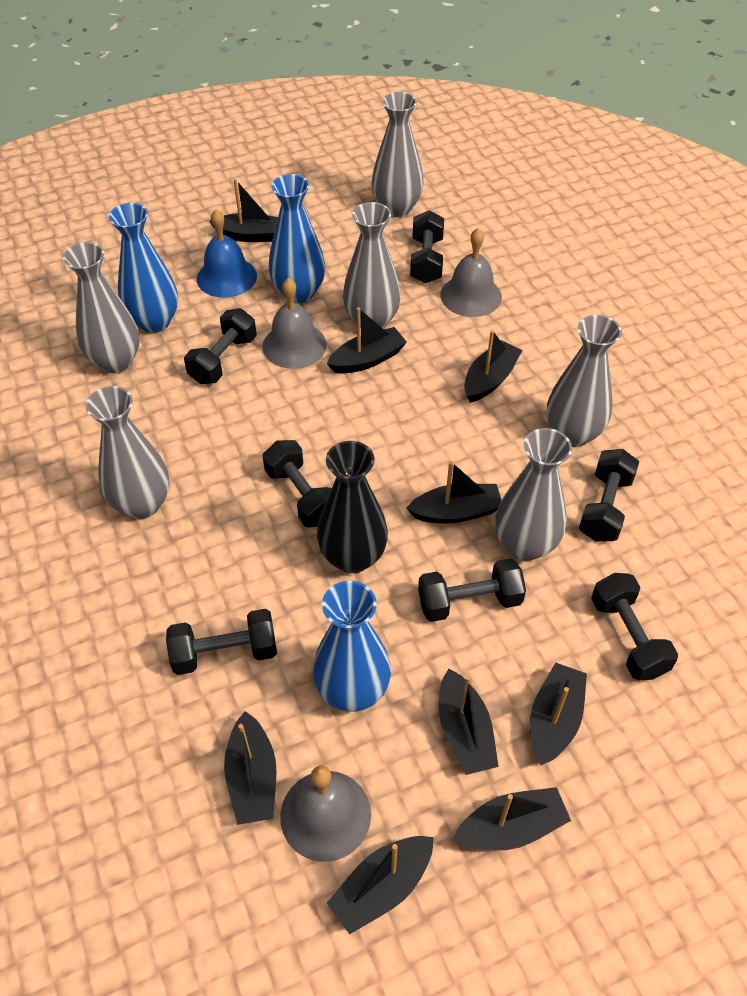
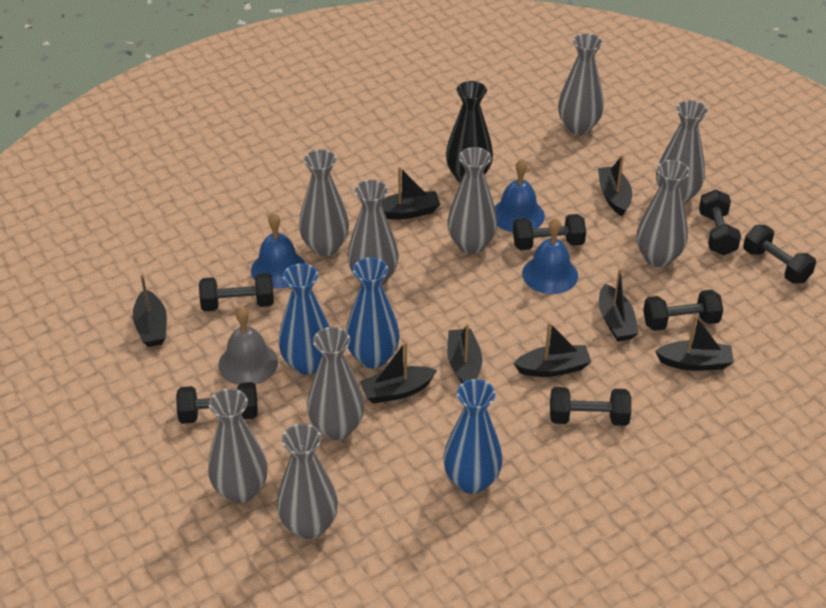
black boat: 9 -> 8
blue bell: 1 -> 3
grey bell: 3 -> 1
grey vase: 6 -> 9

